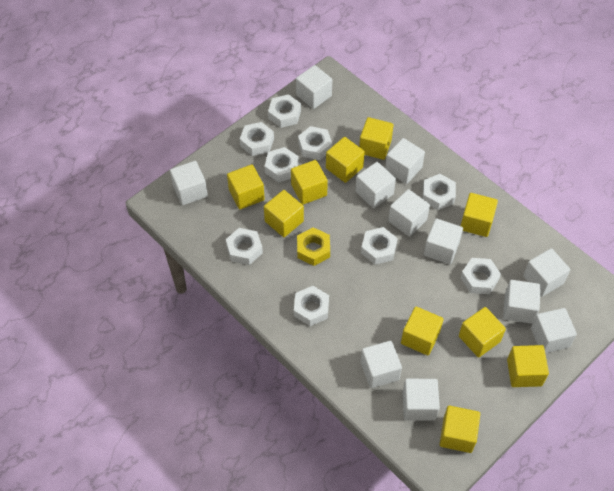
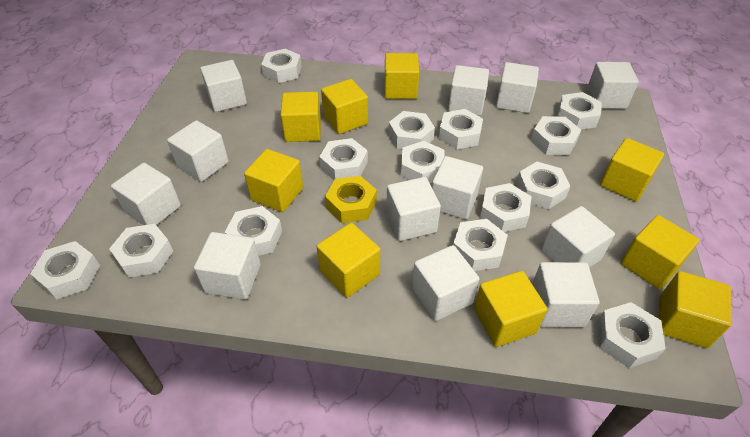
white cube: 11 -> 12
white nut: 9 -> 14
yellow cube: 10 -> 9

